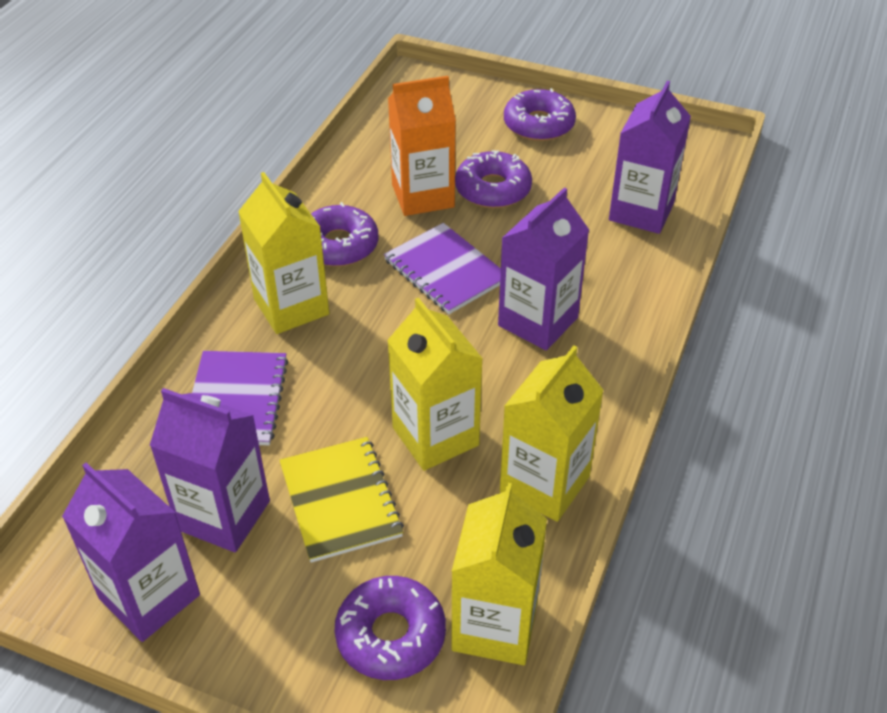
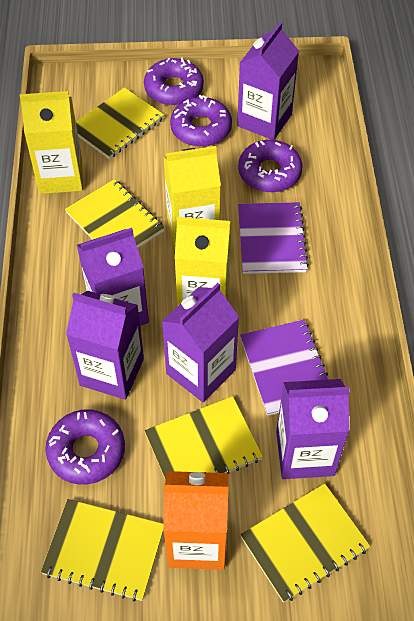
purple carton: 4 -> 5
yellow carton: 4 -> 3
yellow notebook: 1 -> 5

